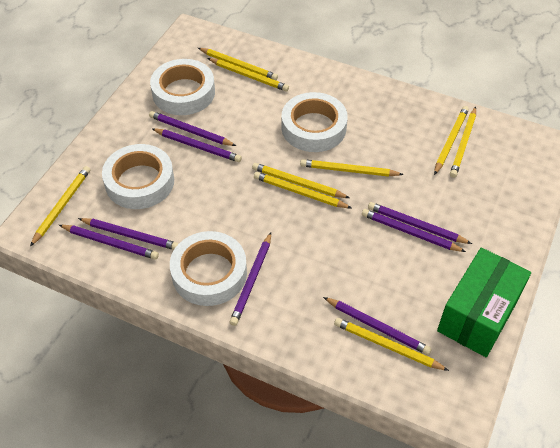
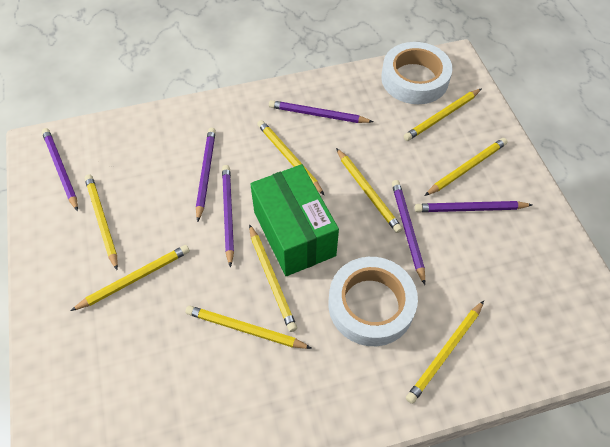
purple pencil: 8 -> 6
white tape: 4 -> 2

